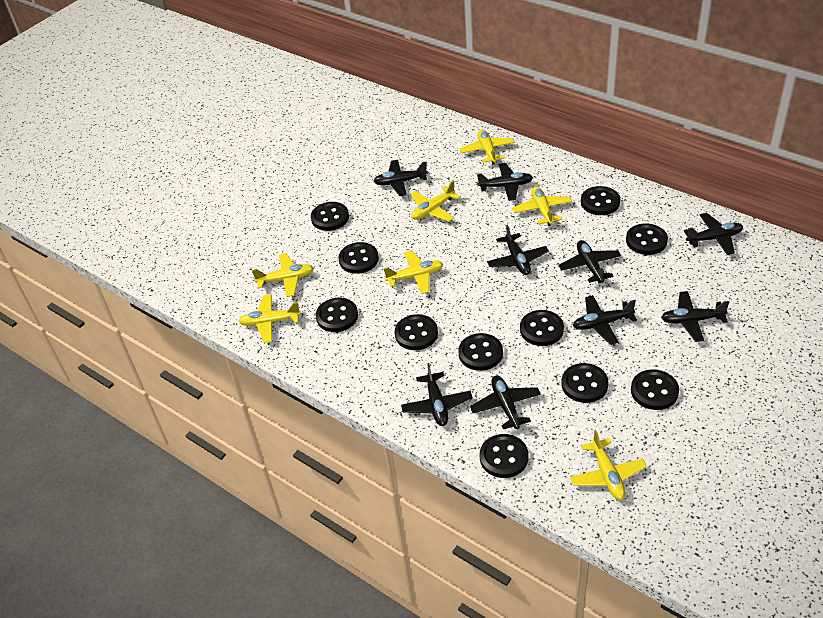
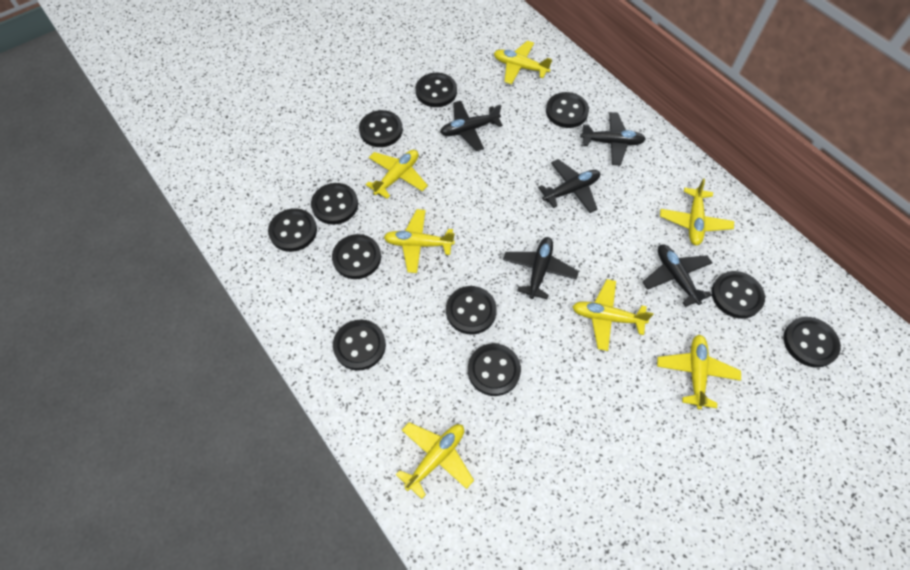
black plane: 9 -> 5

